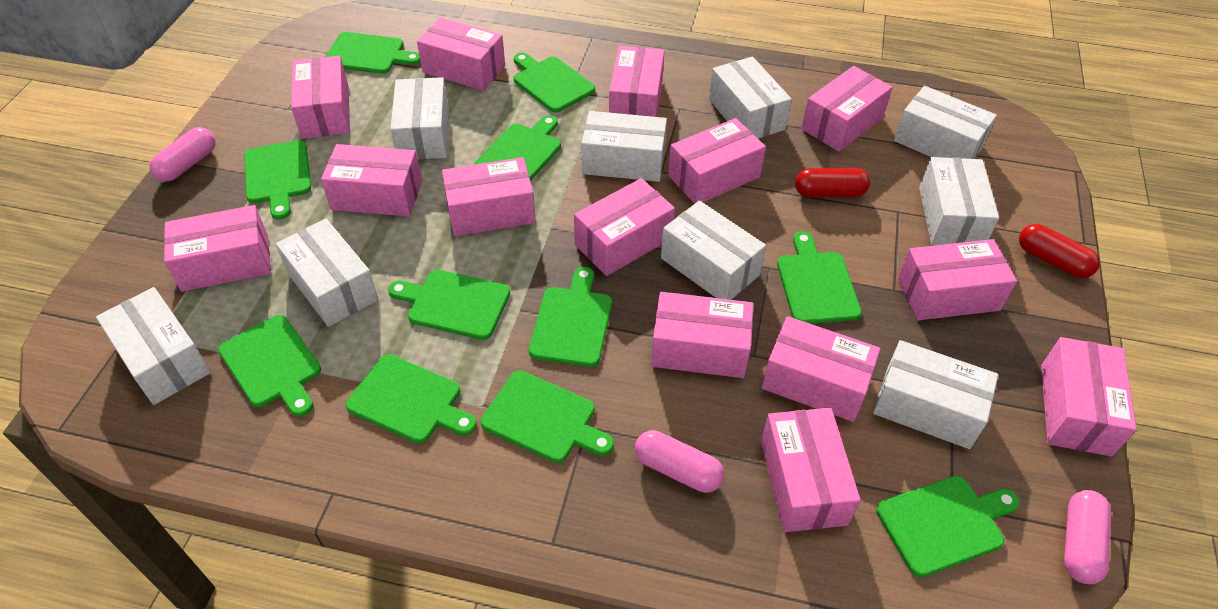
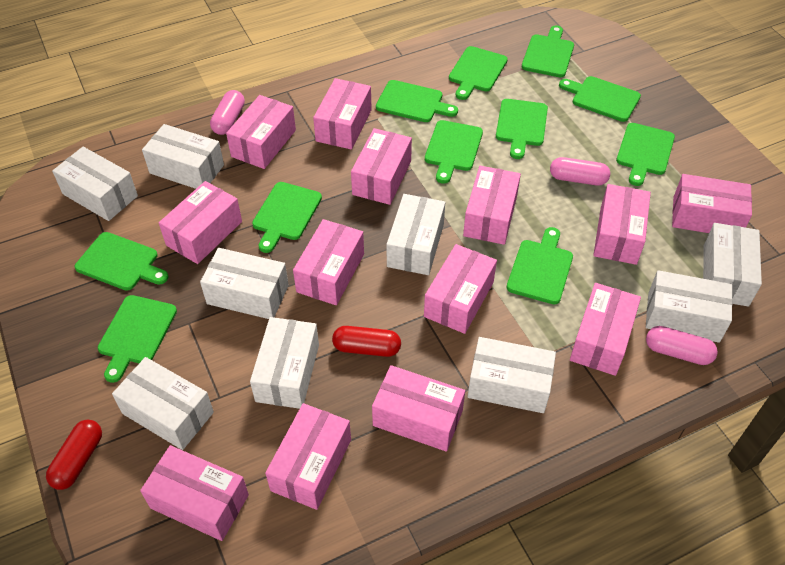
pink box: 14 -> 13

